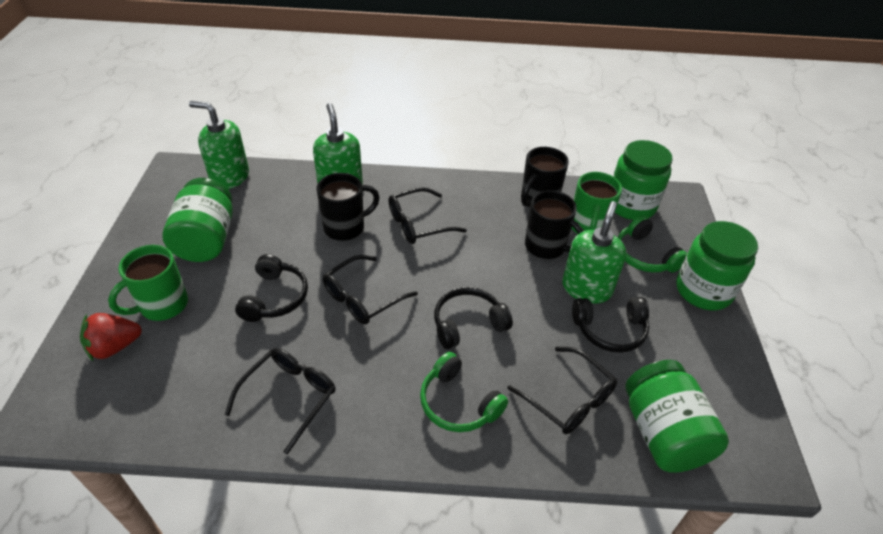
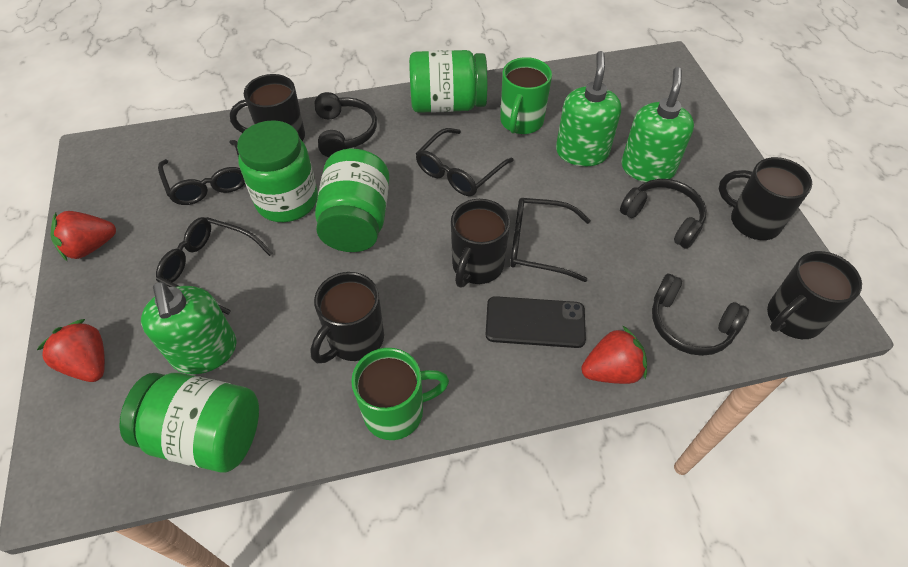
black mug: 3 -> 5
black phone: 0 -> 1
green headphones: 2 -> 0
red strawberry: 1 -> 3

